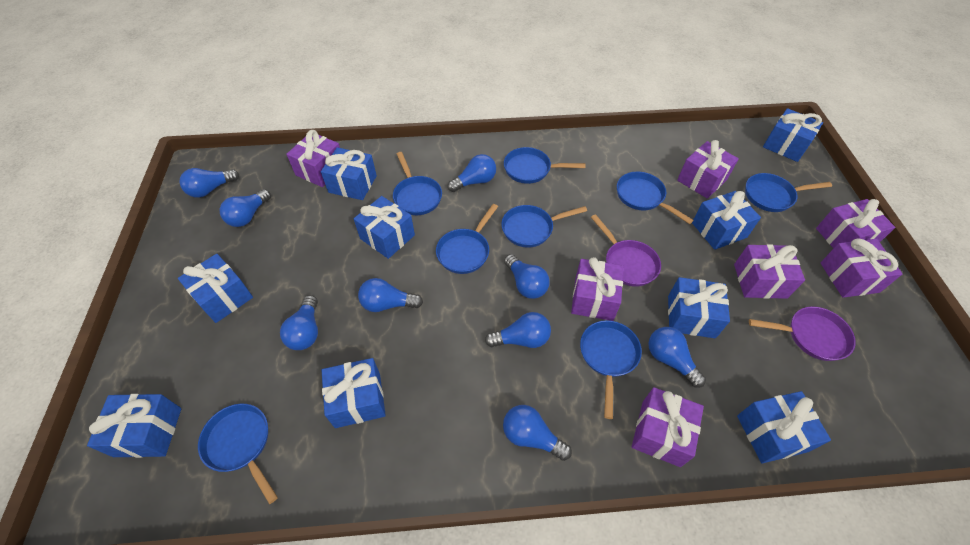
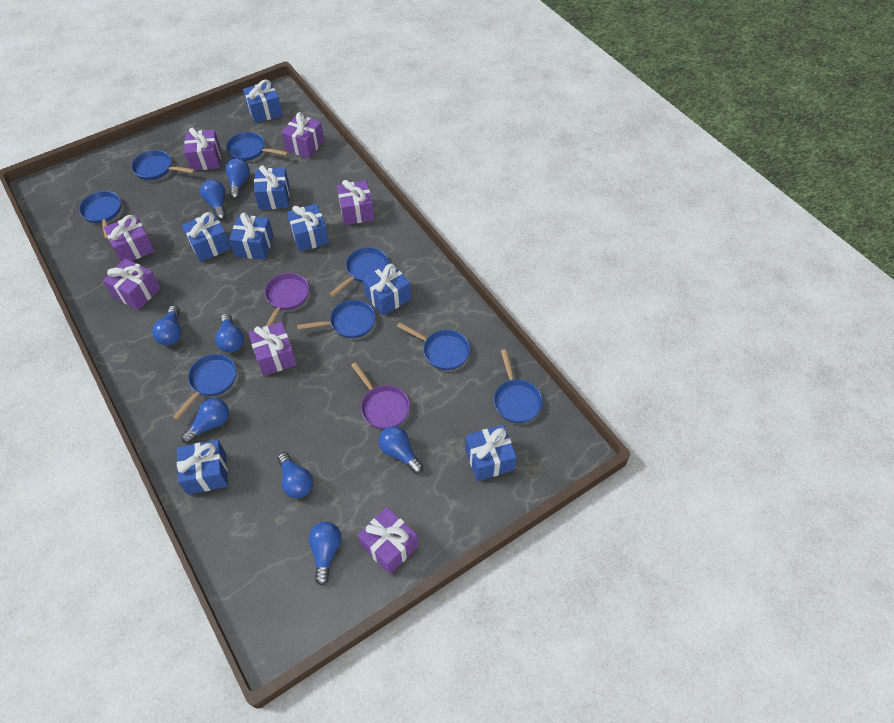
blue gift: 9 -> 8
blue light bulb: 9 -> 8

